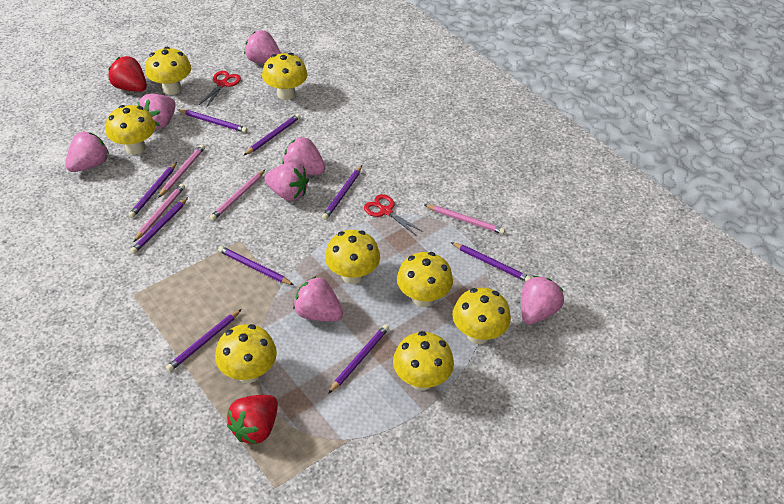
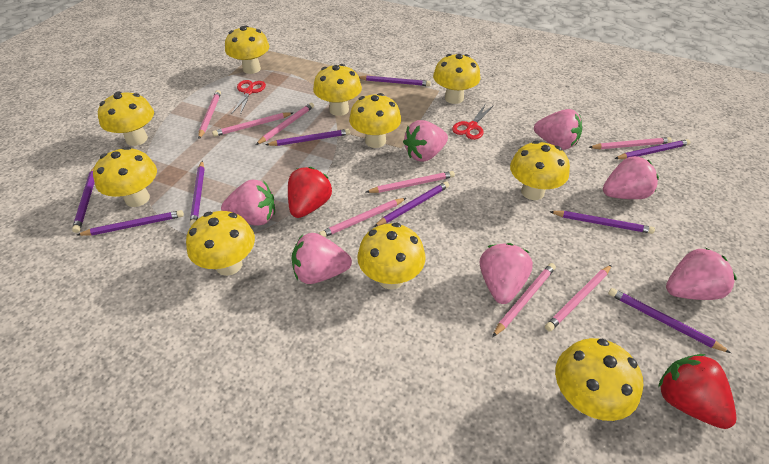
pink pencil: 4 -> 8
yellow mushroom: 8 -> 10

